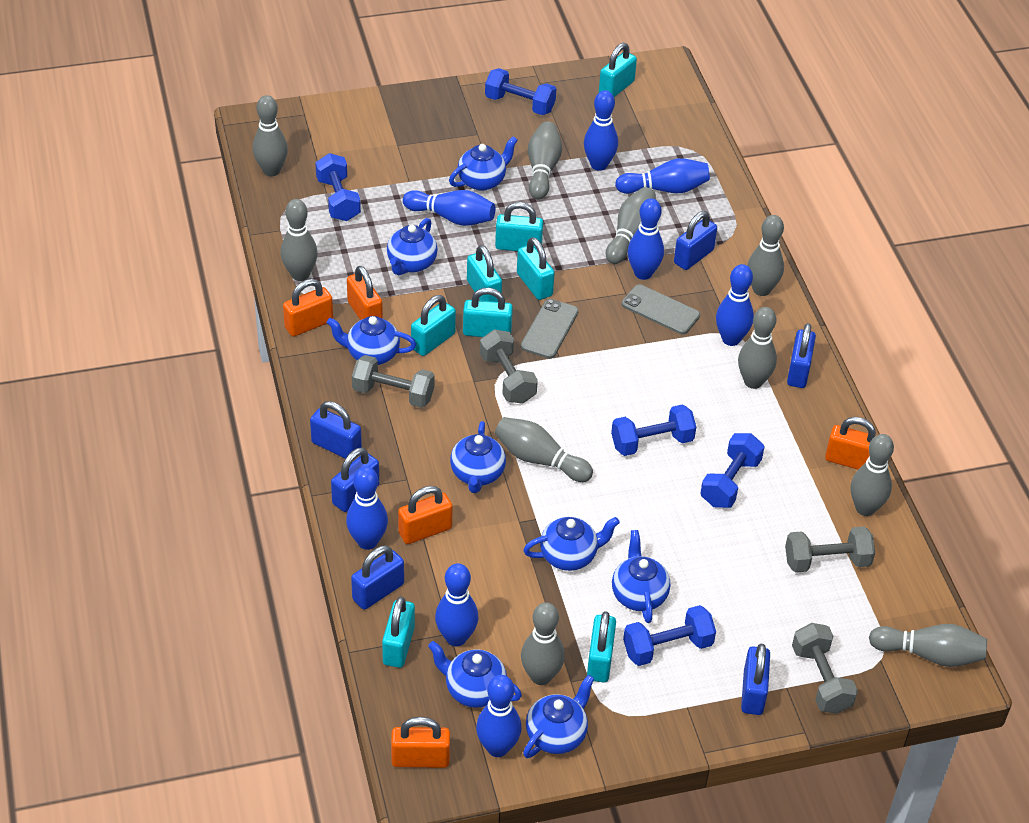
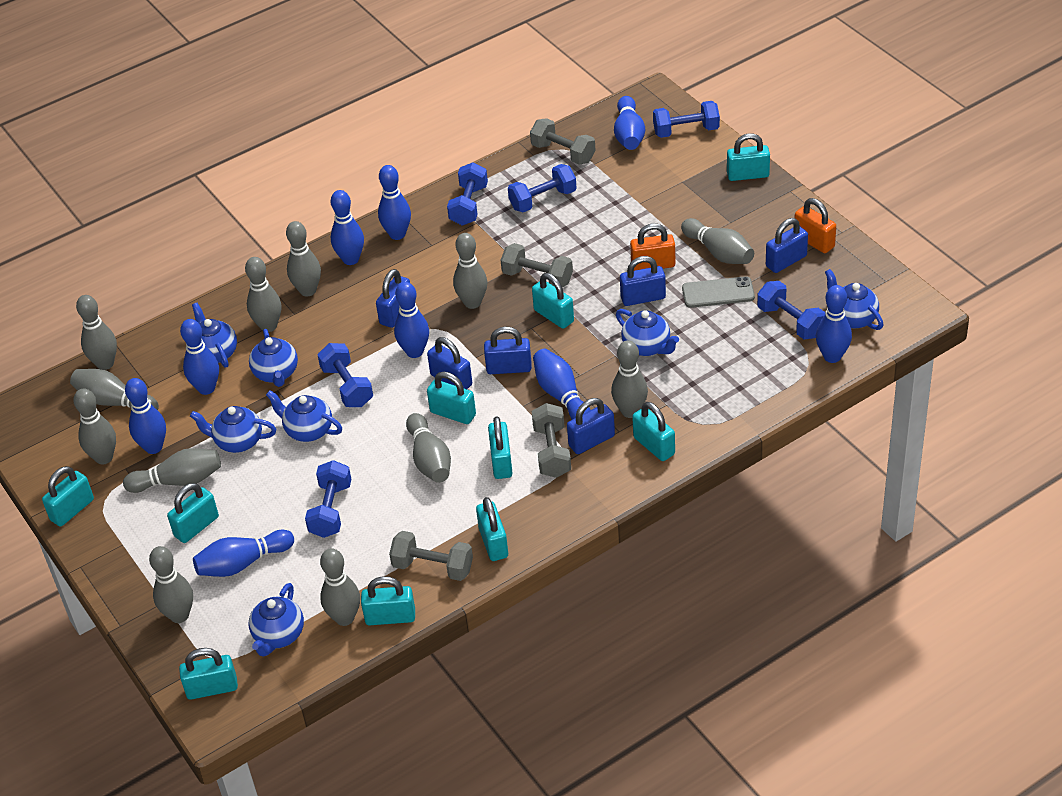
blue bowling pin: 8 -> 9
blue dumbbell: 5 -> 6
blue teapot: 8 -> 7
grey bowling pin: 10 -> 12
grey phone: 2 -> 1
orange padlock: 5 -> 2
turquoise padlock: 8 -> 10

